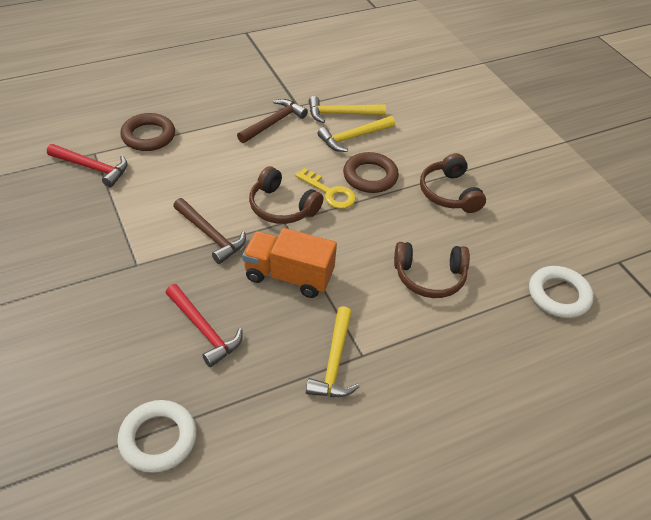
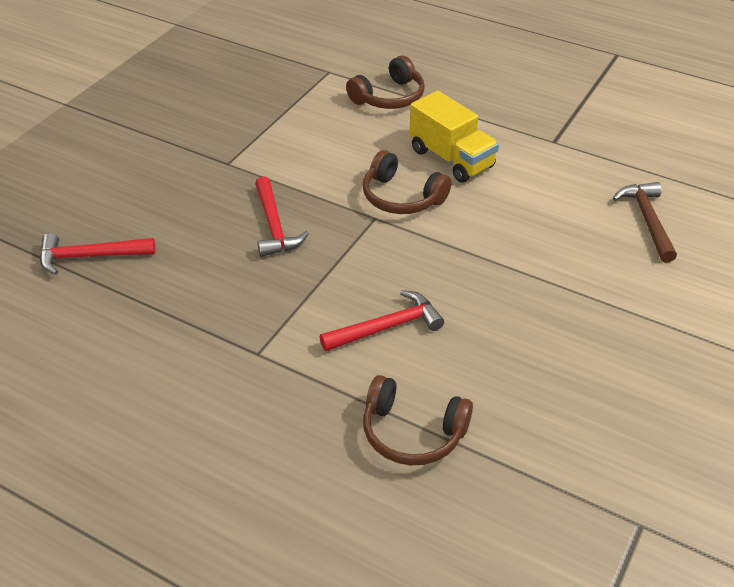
brown hammer: 2 -> 1
brown ring: 2 -> 0
orange truck: 1 -> 0
red hammer: 2 -> 3
white ring: 2 -> 0
yellow hammer: 3 -> 0
yellow key: 1 -> 0
yellow truck: 0 -> 1

